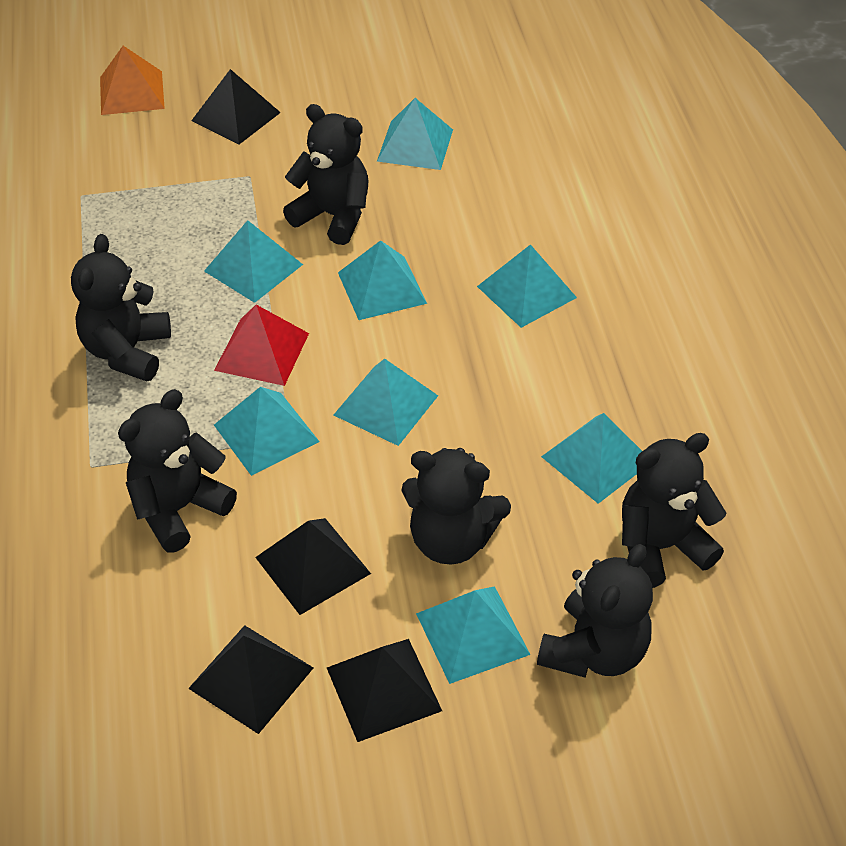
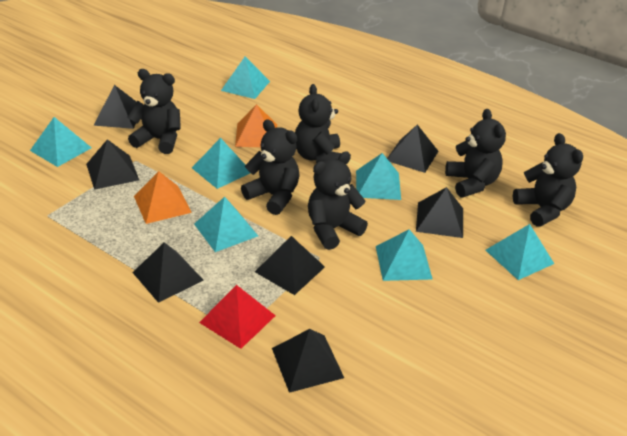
black pyramid: 4 -> 7
orange pyramid: 1 -> 2
turquoise pyramid: 8 -> 7

